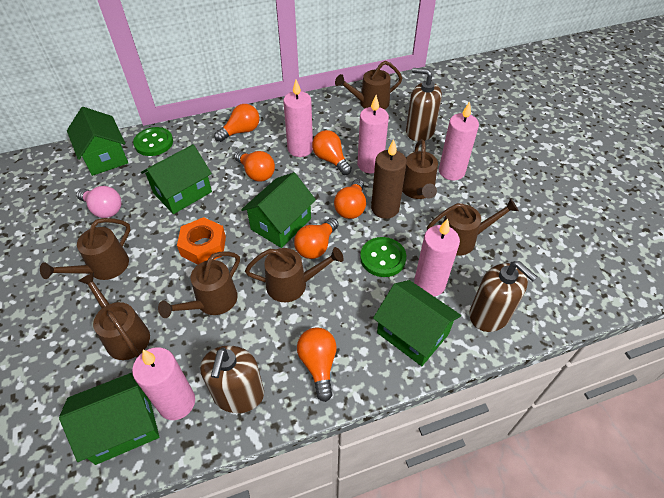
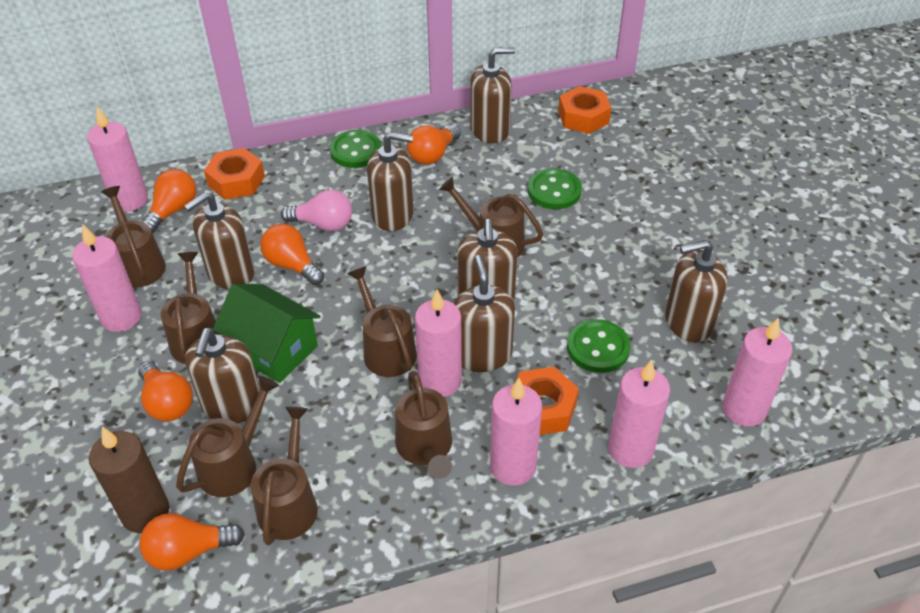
brown soap dispenser: 3 -> 7
green button: 2 -> 3
green house: 5 -> 1
orange light bulb: 6 -> 5
orange nut: 1 -> 3
pink candle: 5 -> 6

